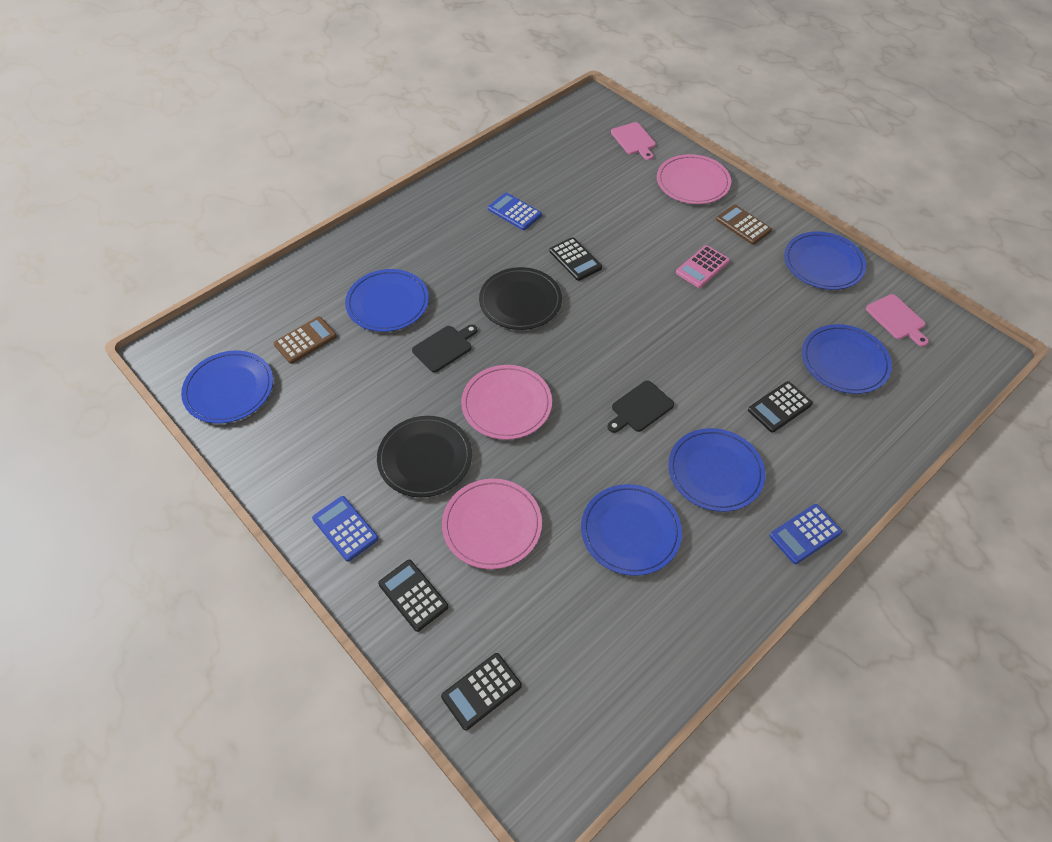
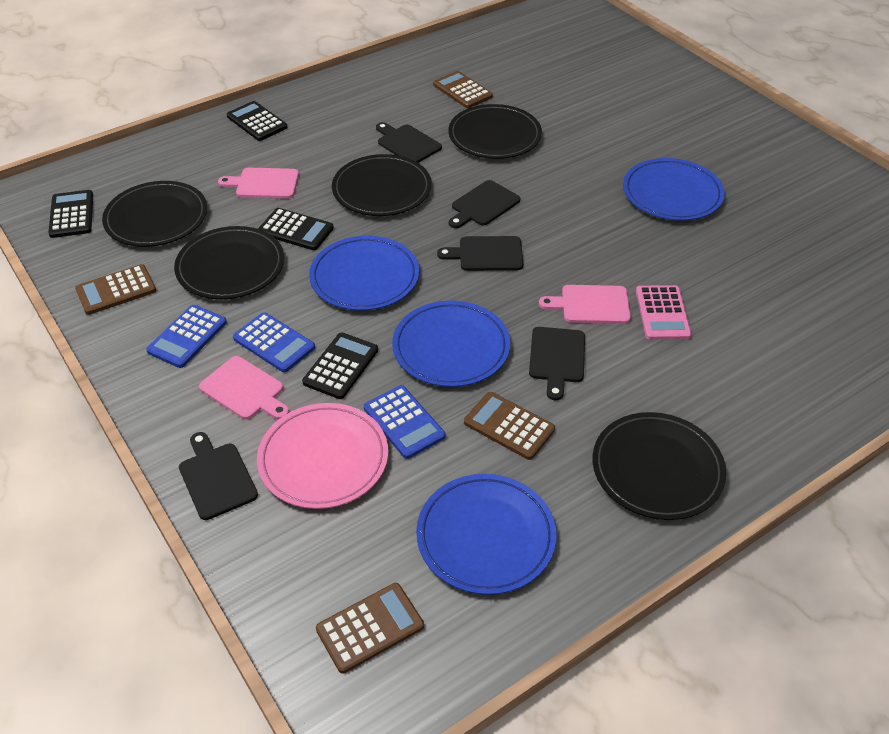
black cutting board: 2 -> 5
black plate: 2 -> 5
blue plate: 6 -> 4
brown calculator: 2 -> 4
pink cutting board: 2 -> 3
pink plate: 3 -> 1

